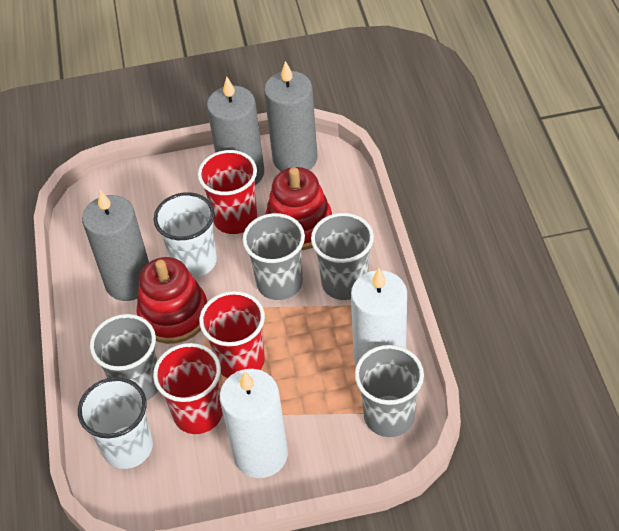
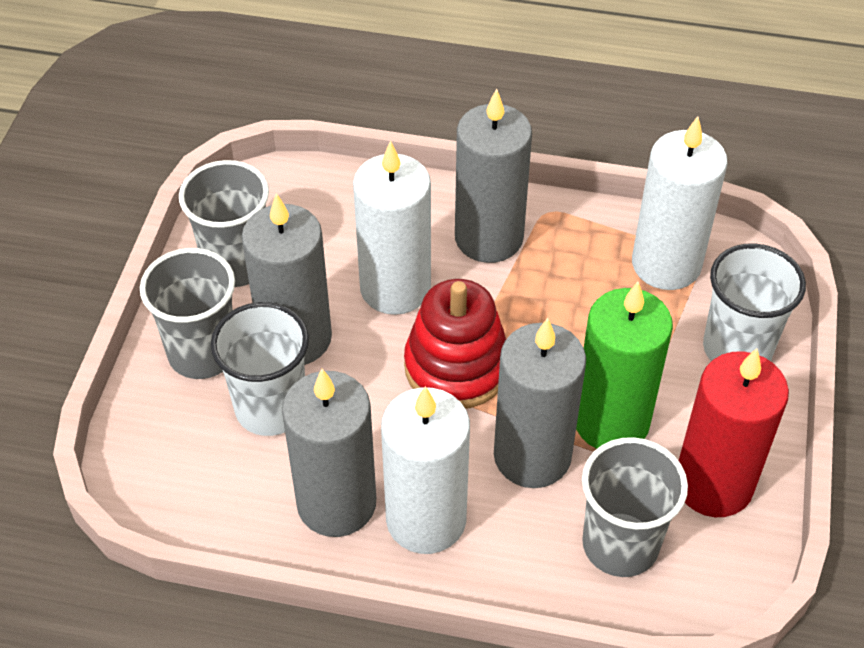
green candle: 0 -> 1
grey candle: 3 -> 4
grey cup: 4 -> 3
red candle: 0 -> 1
red cup: 3 -> 0
red stacking toy: 2 -> 1
white candle: 2 -> 3

